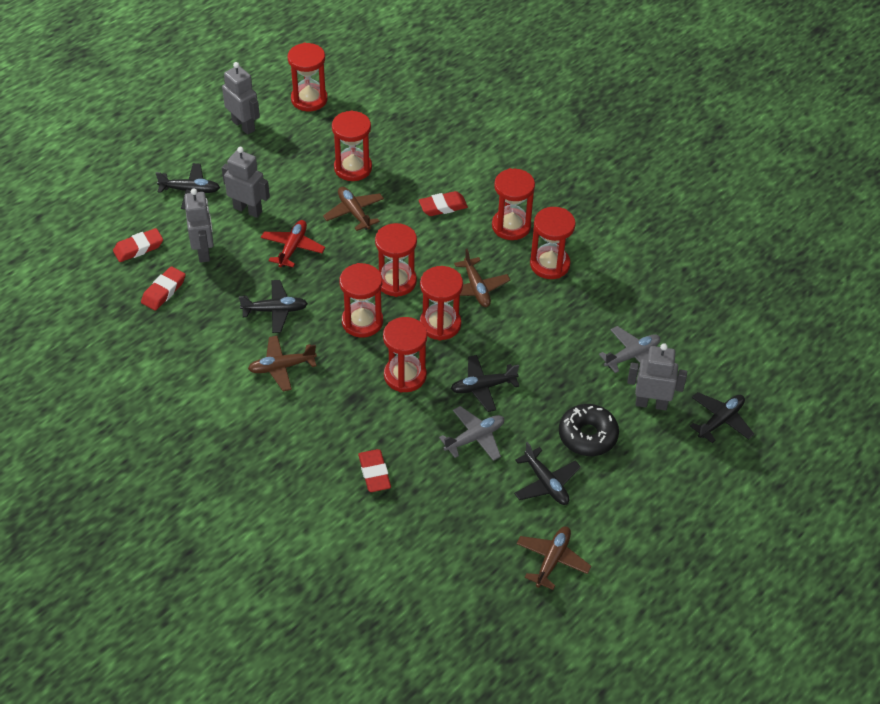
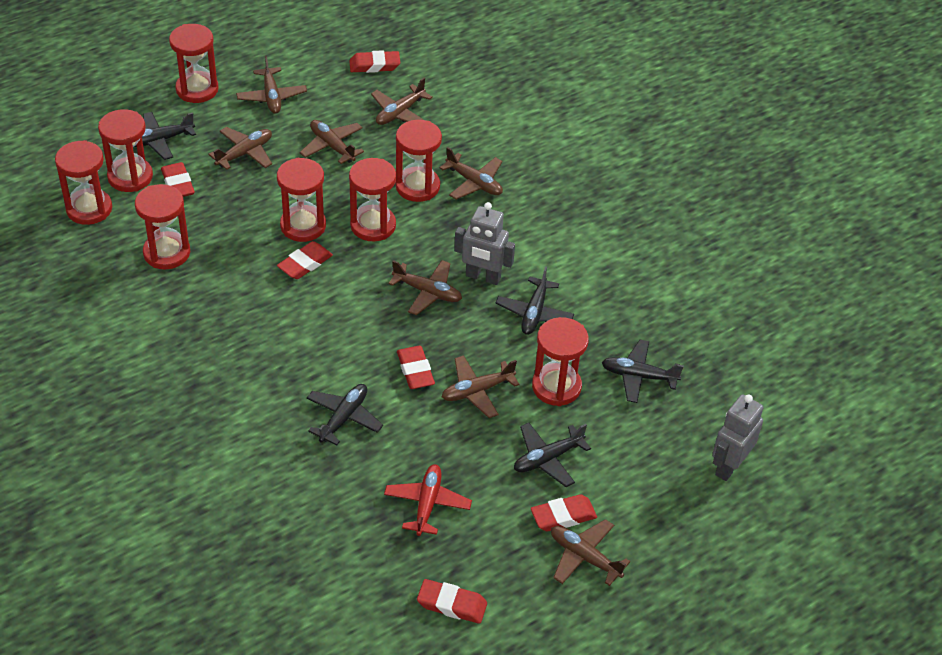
black donut: 1 -> 0
brown plane: 4 -> 8
grey plane: 2 -> 0
grey robot: 4 -> 2
red eraser: 4 -> 6

